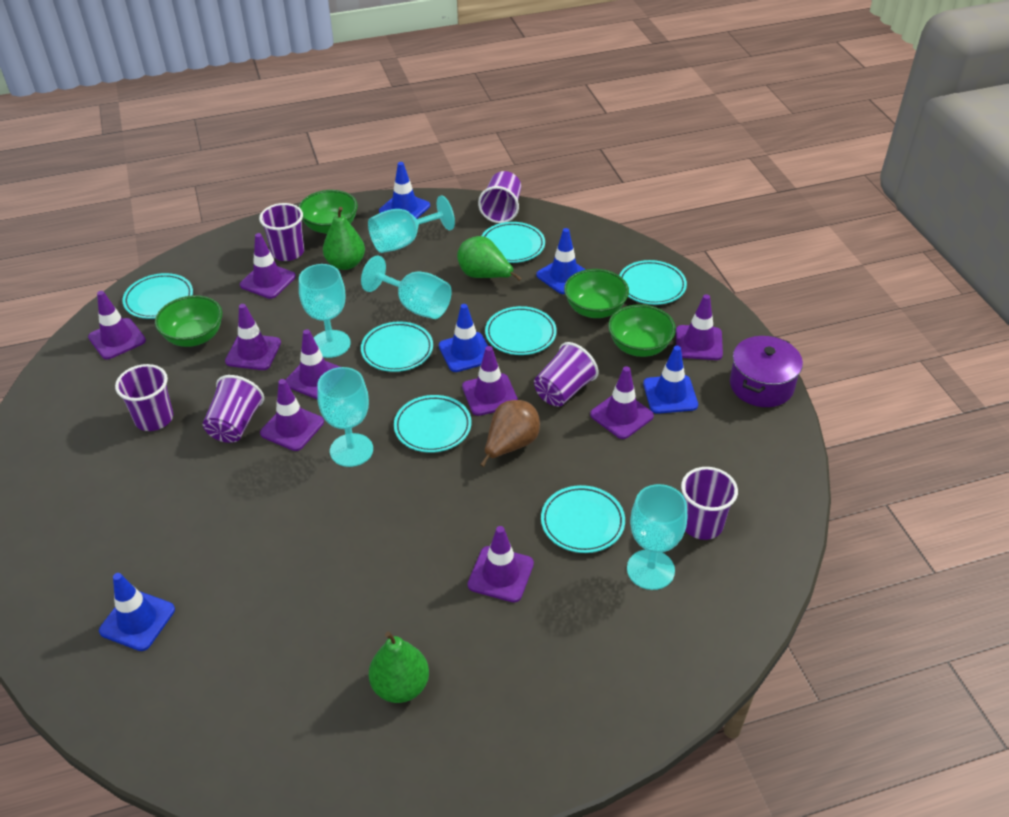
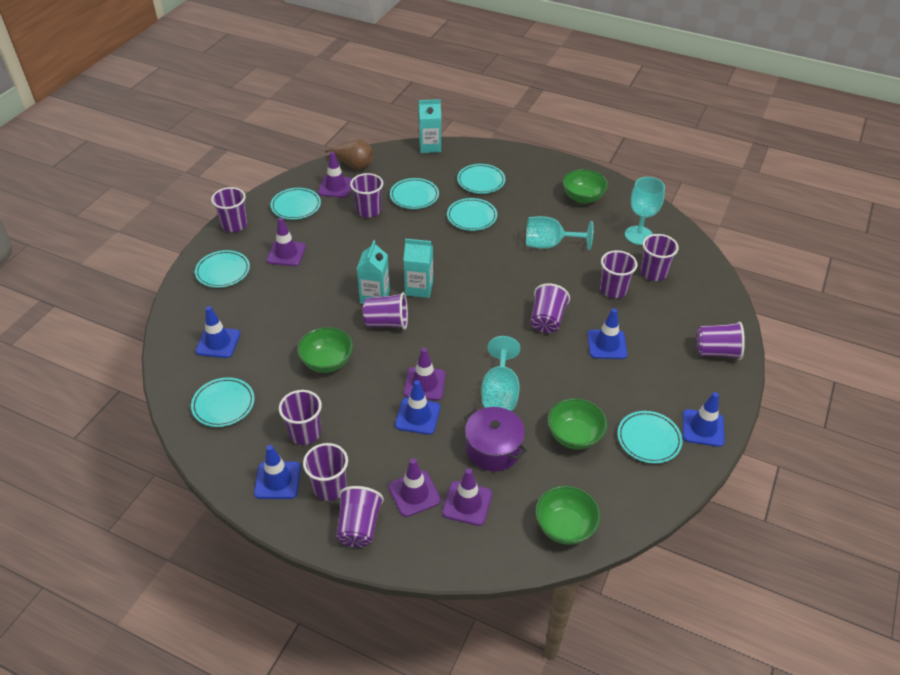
green pear: 3 -> 0
purple cup: 6 -> 10
purple traffic cone: 9 -> 5
turquoise carton: 0 -> 3
turquoise goblet: 5 -> 3

